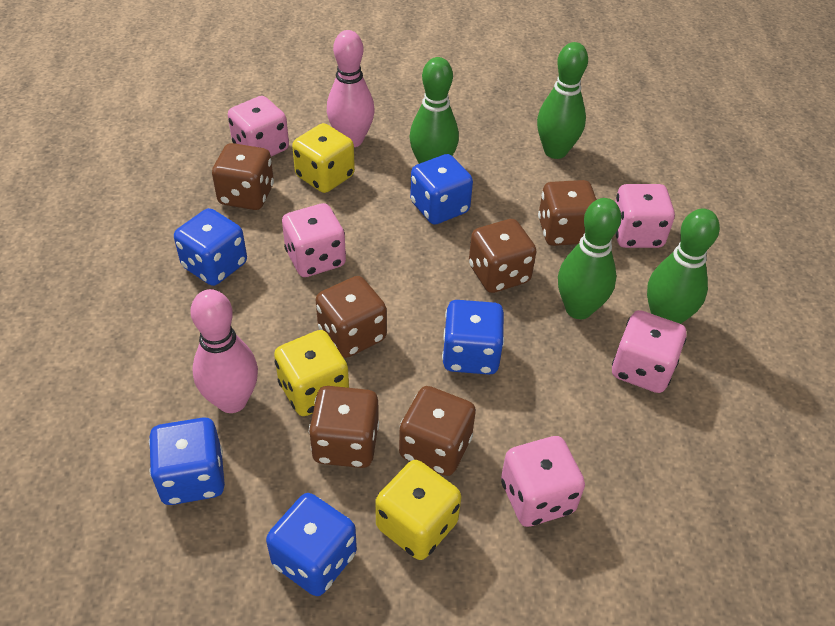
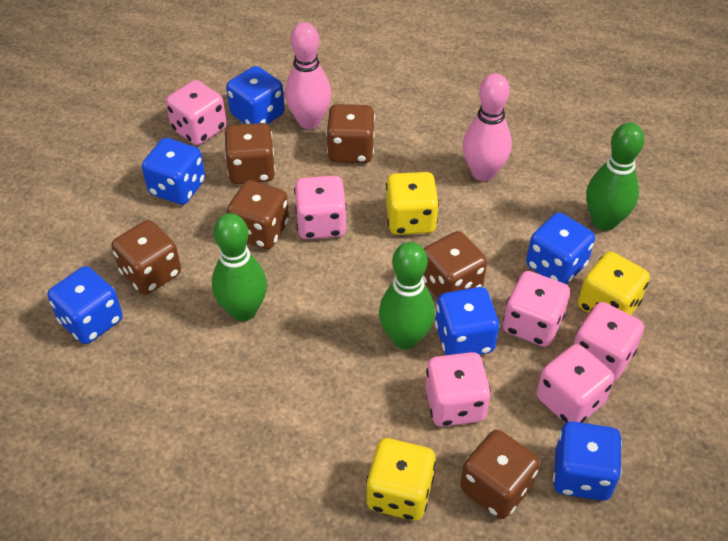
blue dice: 5 -> 6
green bowling pin: 4 -> 3
pink dice: 5 -> 6

